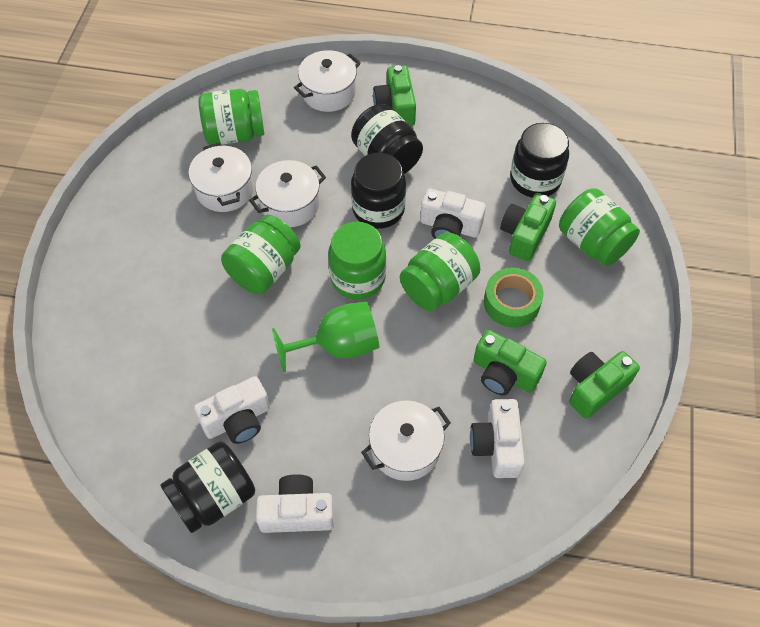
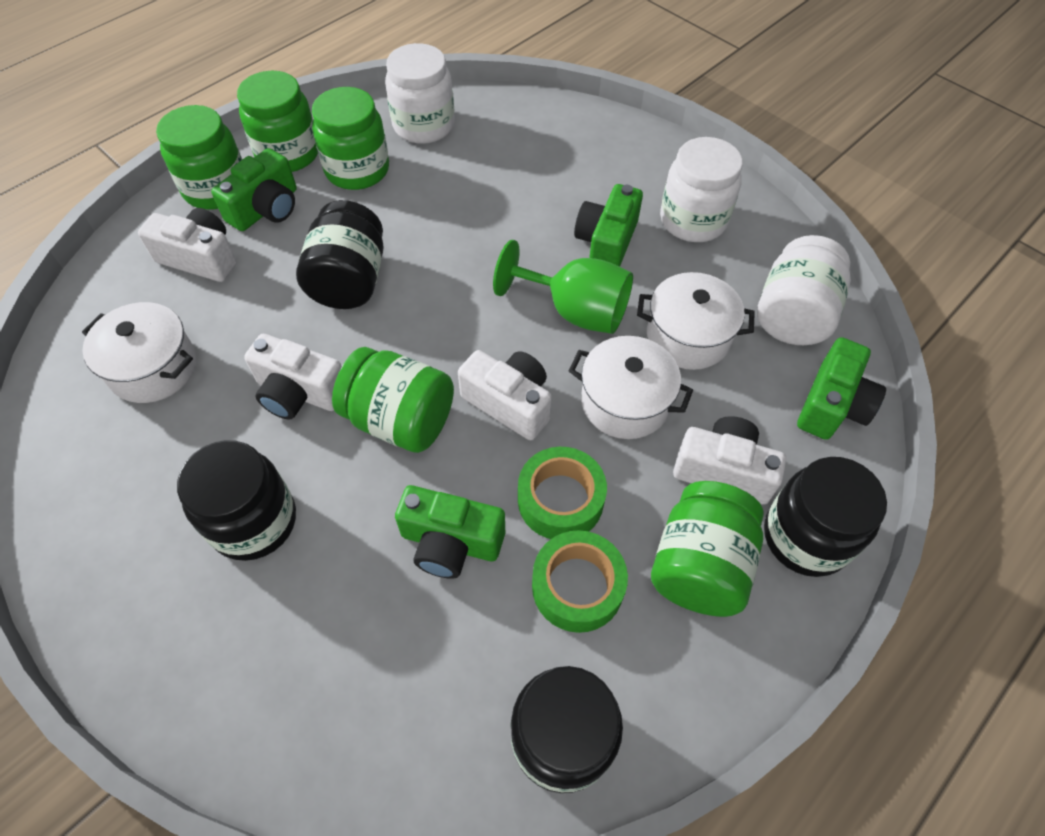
green tape: 1 -> 2
white jar: 0 -> 3
white pot: 4 -> 3

